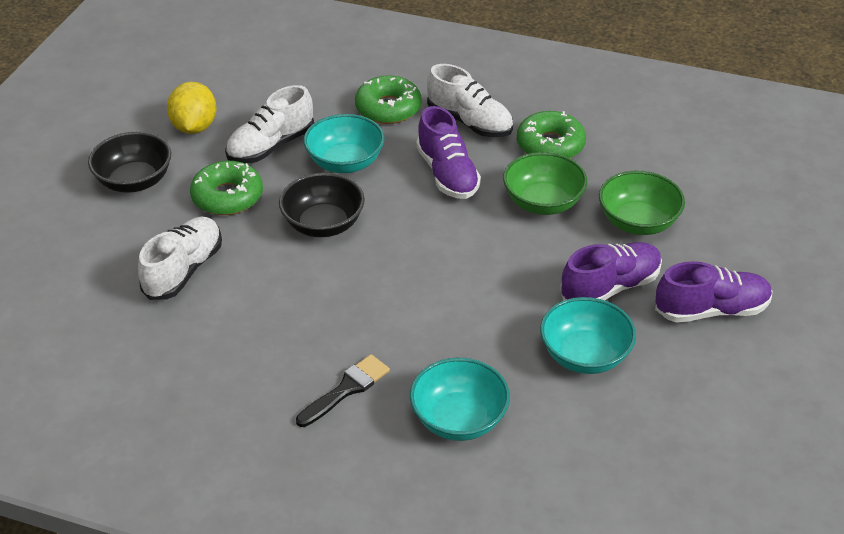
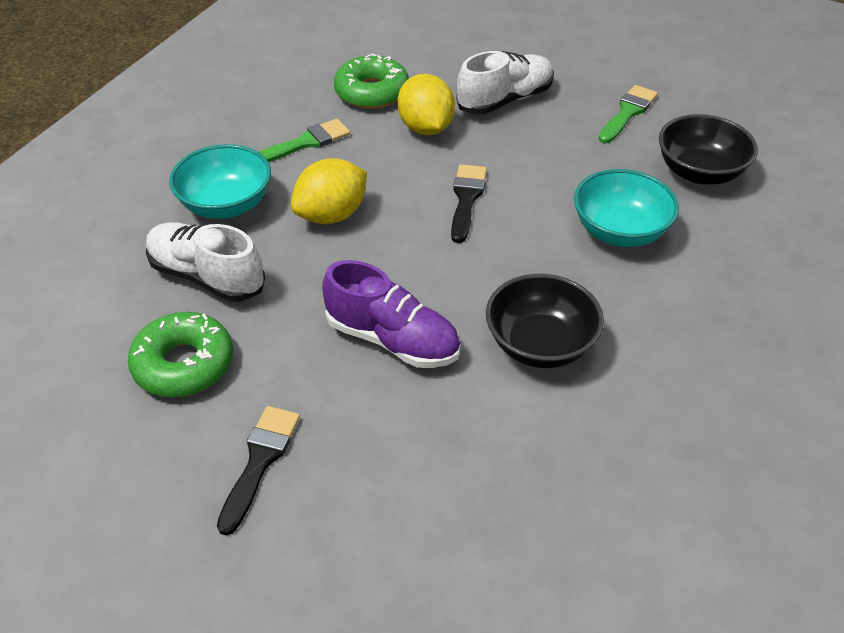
black brush: 1 -> 2
green bowl: 2 -> 0
green brush: 0 -> 2
green donut: 3 -> 2
purple shoe: 3 -> 1
turquoise bowl: 3 -> 2
white shoe: 3 -> 2
yellow lemon: 1 -> 2

